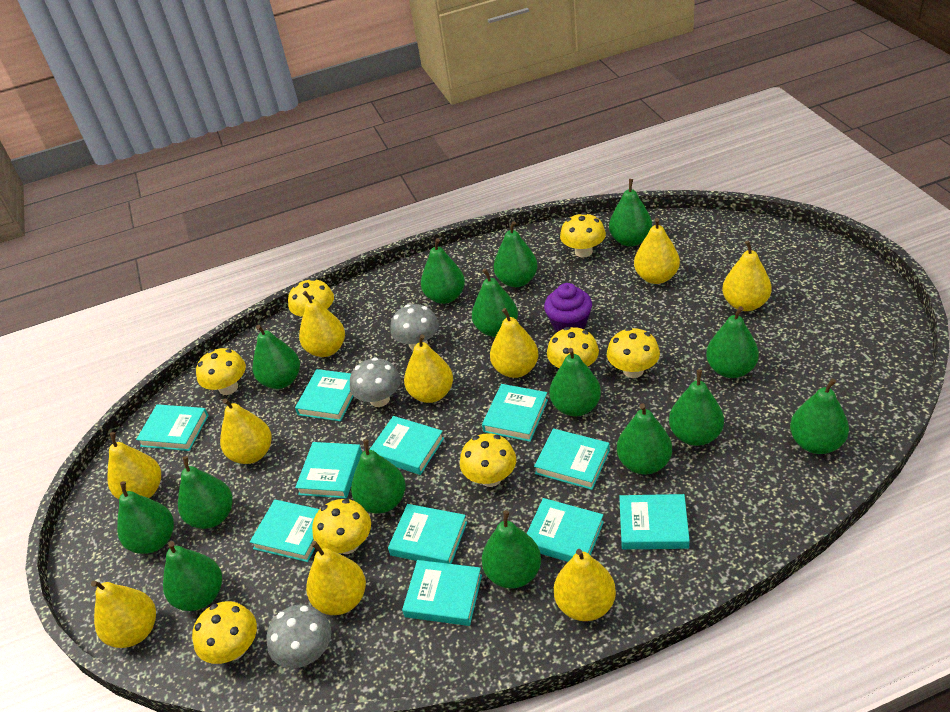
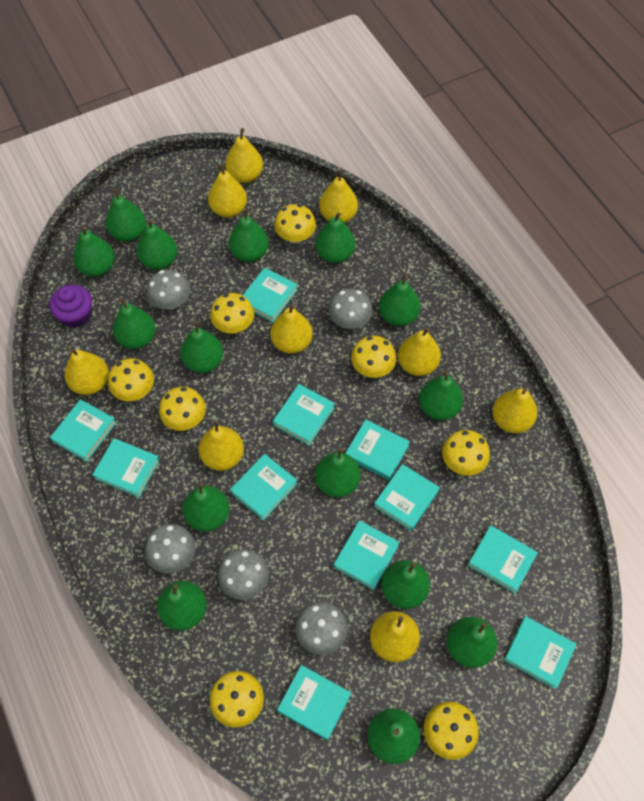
grey mushroom: 3 -> 5
yellow pear: 10 -> 9

